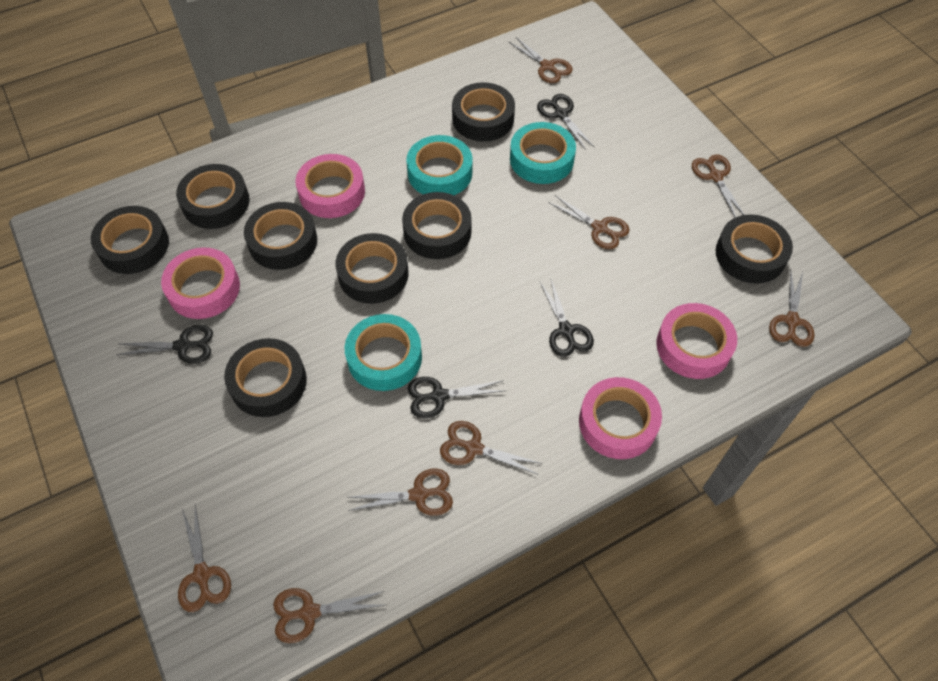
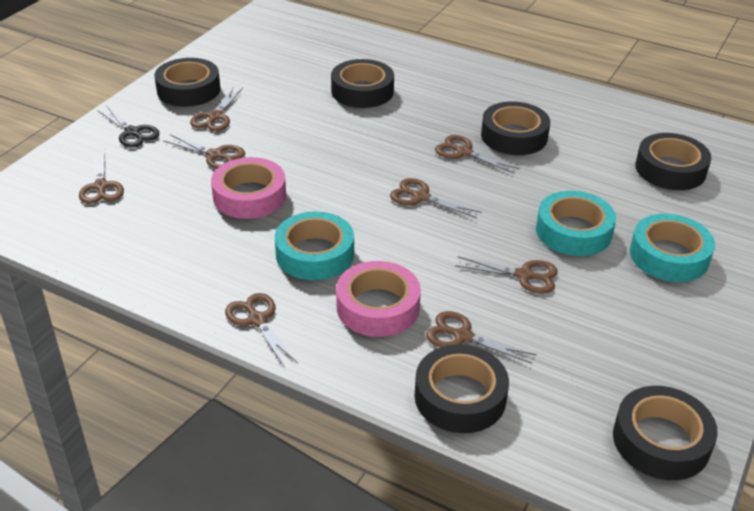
black scissors: 4 -> 1
black tape: 8 -> 6
pink tape: 4 -> 2

